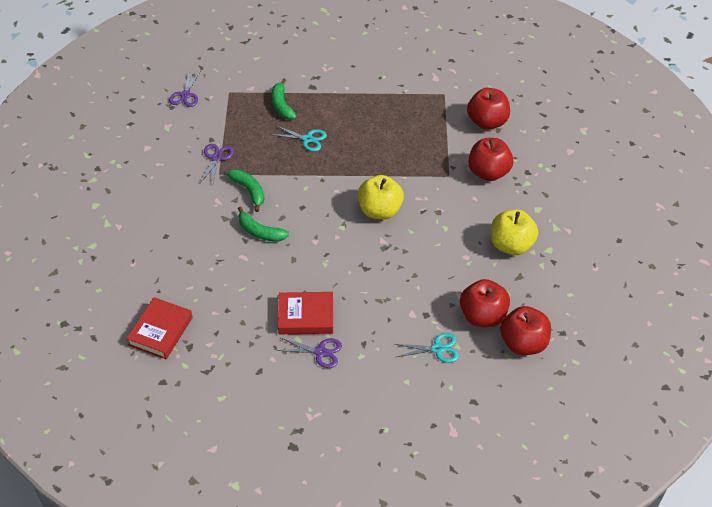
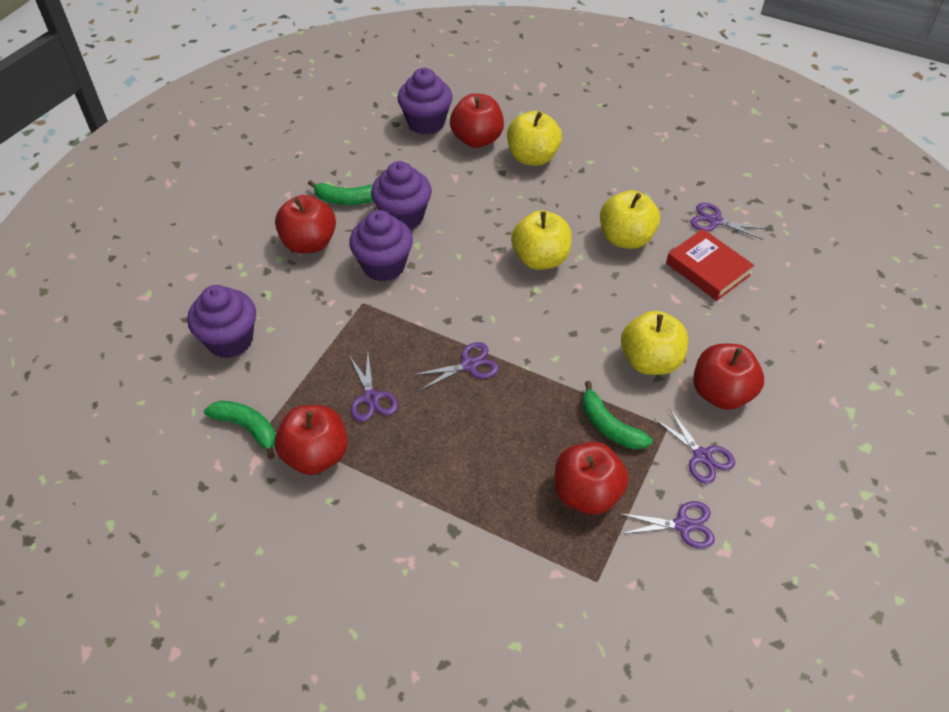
purple cupcake: 0 -> 4
purple scissors: 3 -> 5
red apple: 4 -> 5
red book: 2 -> 1
turquoise scissors: 2 -> 0
yellow apple: 2 -> 4

